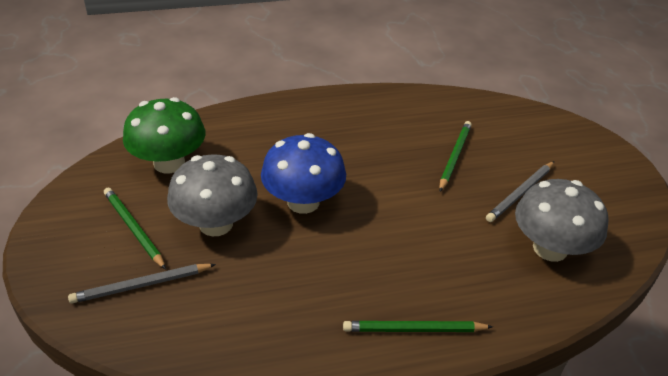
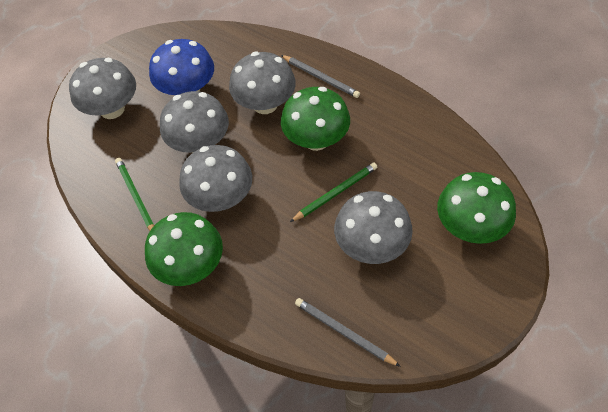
green mushroom: 1 -> 3
green pencil: 3 -> 2
grey mushroom: 2 -> 5

